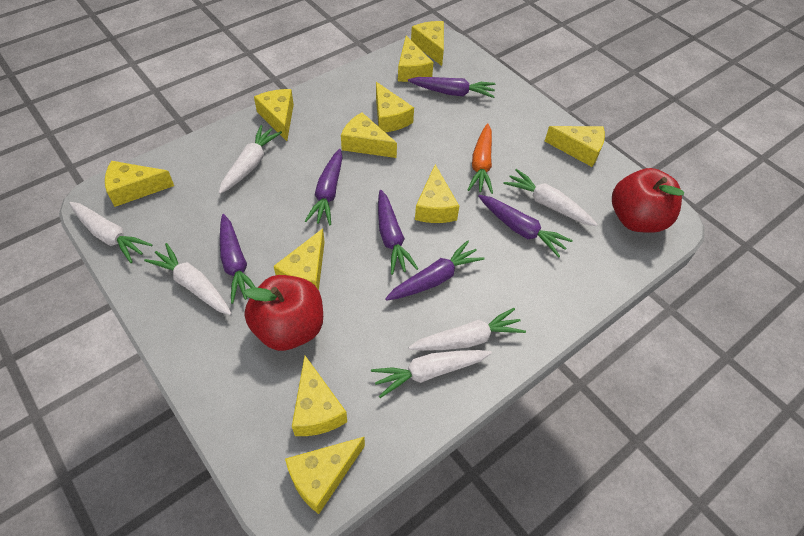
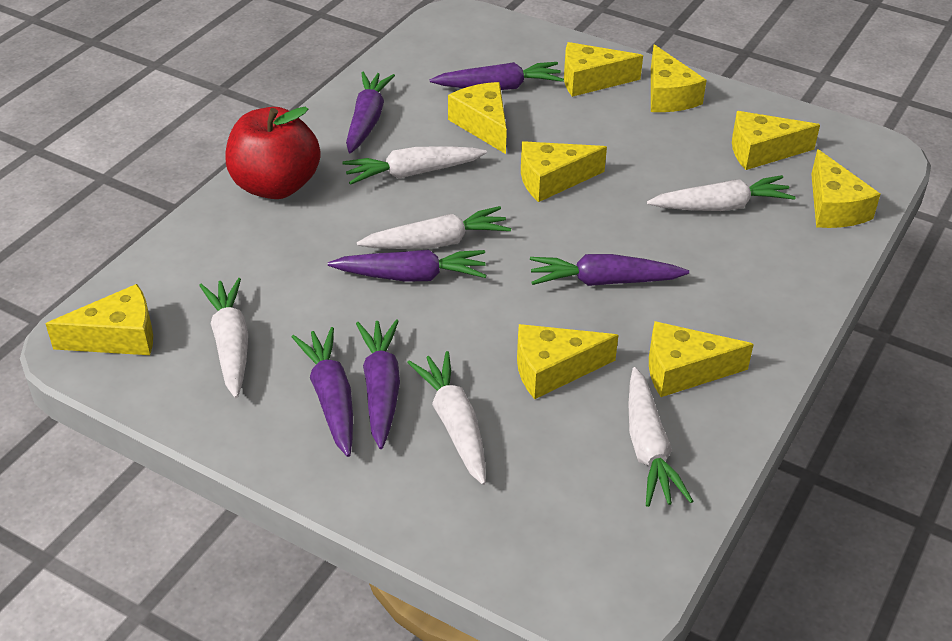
orange carrot: 1 -> 0
red apple: 2 -> 1
yellow cheese: 11 -> 9

